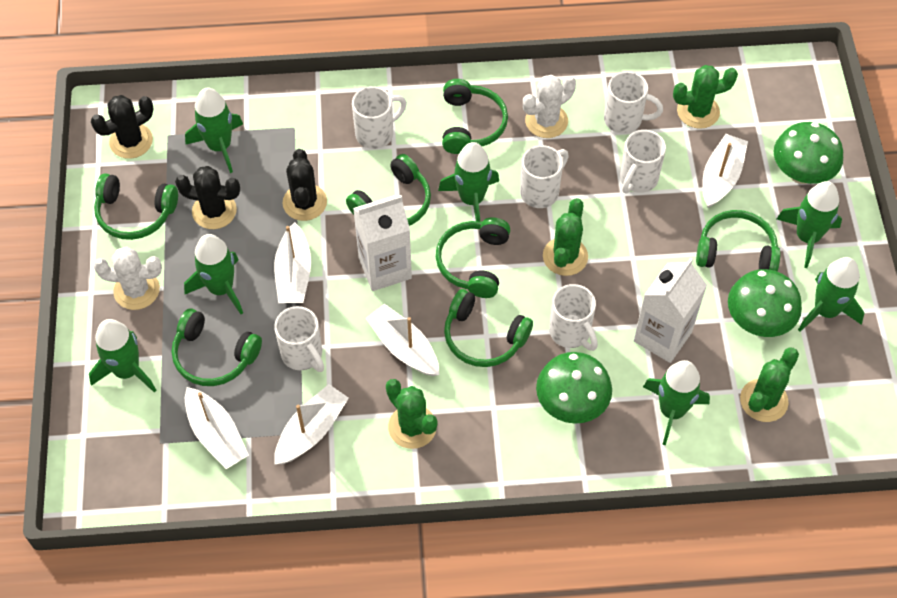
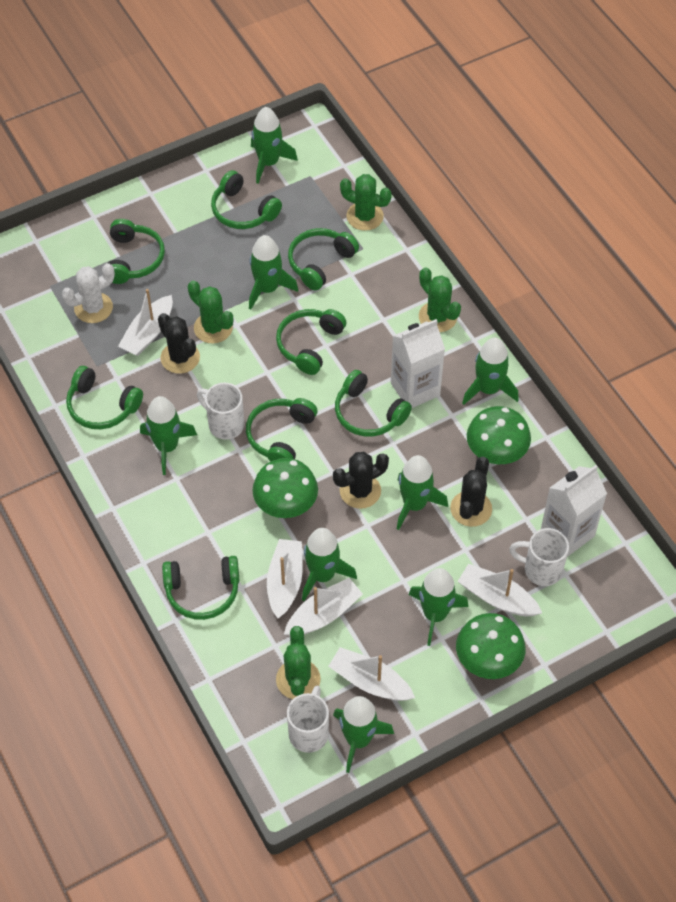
green headphones: 7 -> 8
green rocket: 7 -> 8
white cactus: 2 -> 1
white mug: 6 -> 3

